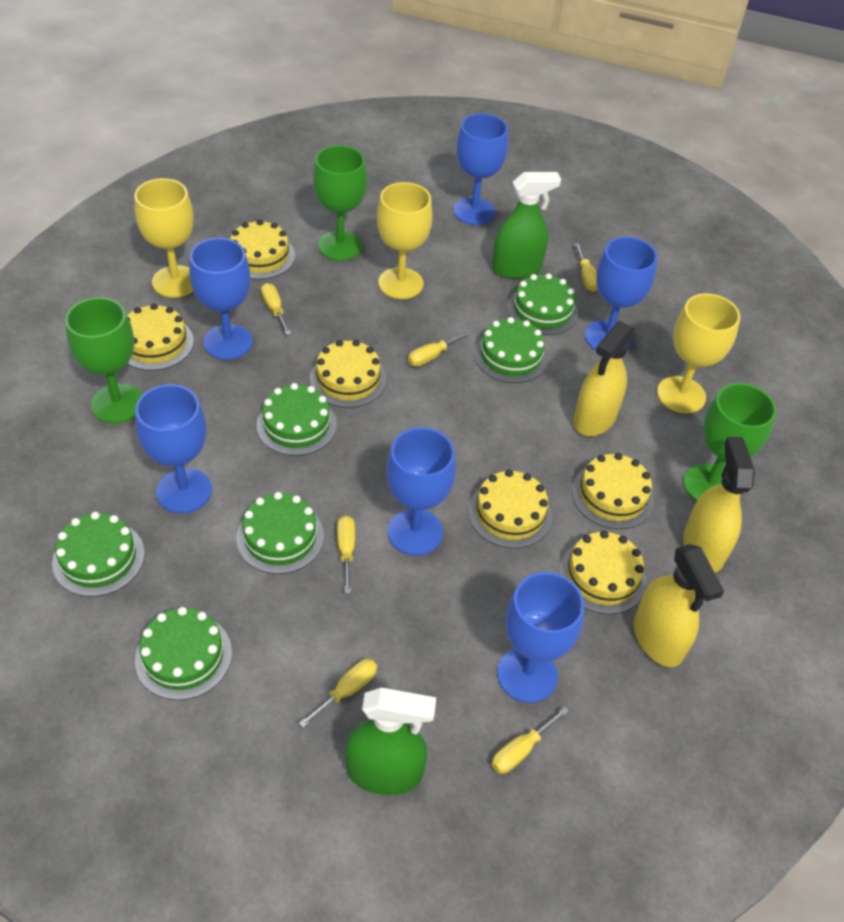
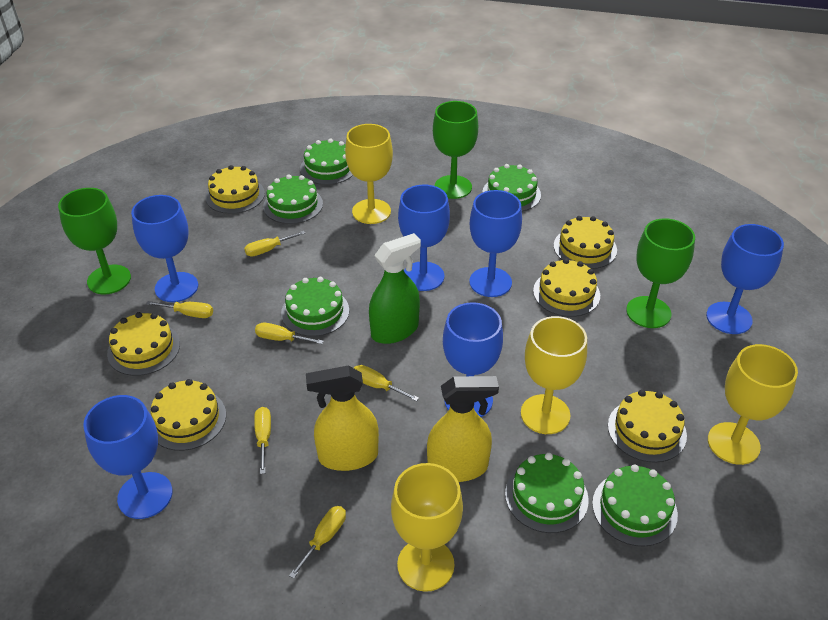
green spray bottle: 2 -> 1
yellow goblet: 3 -> 4
yellow spray bottle: 3 -> 2

